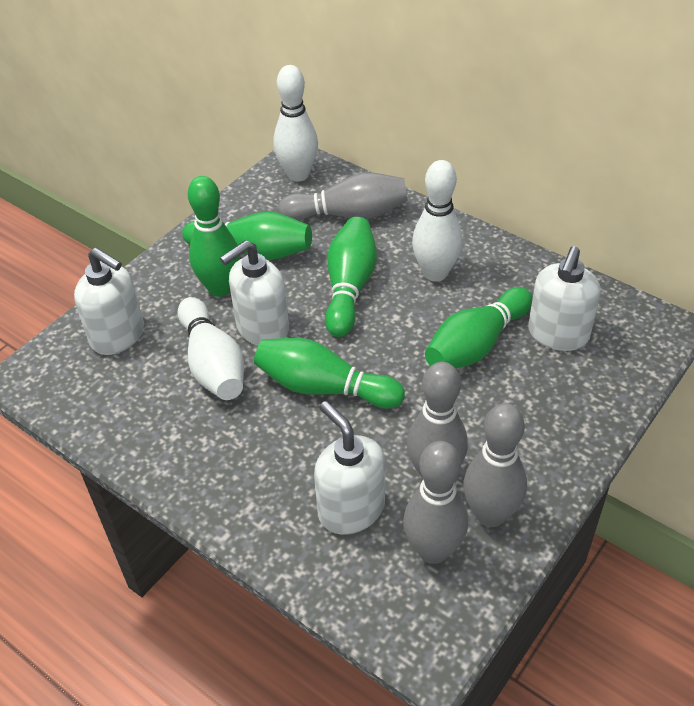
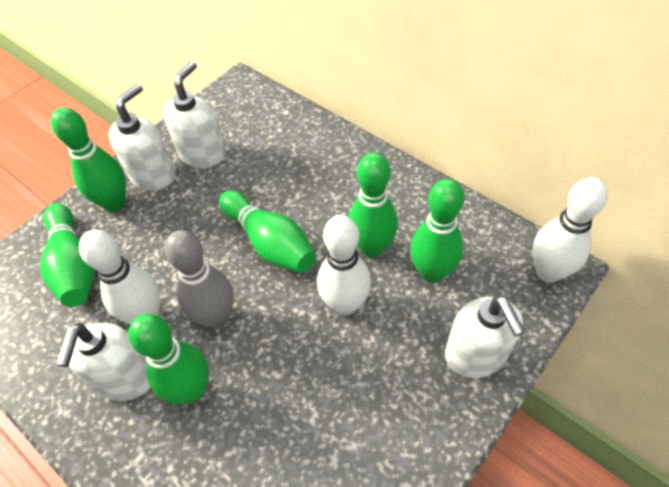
green bowling pin: 5 -> 6
grey bowling pin: 4 -> 1

